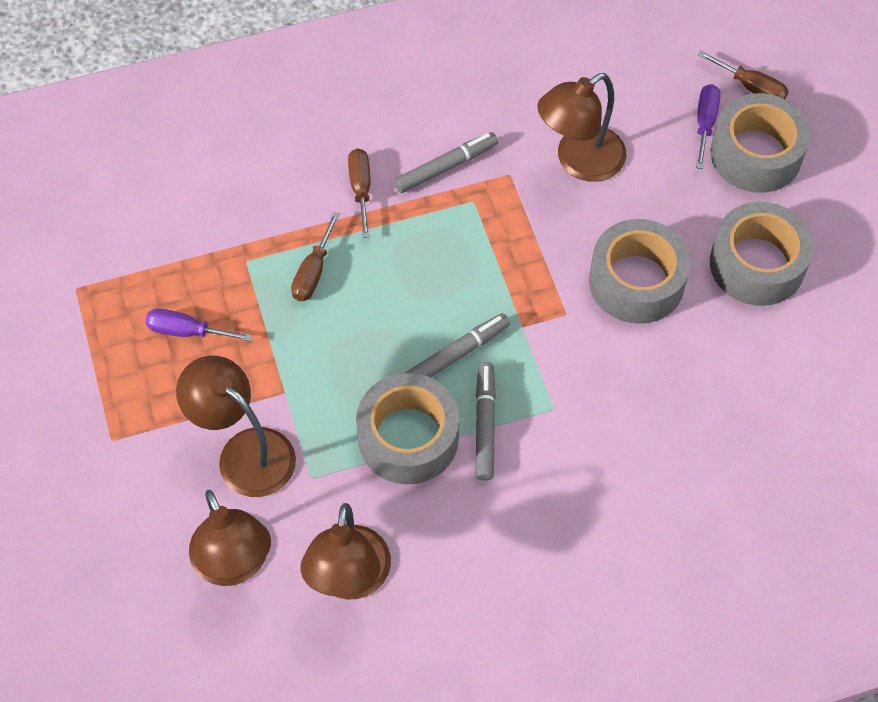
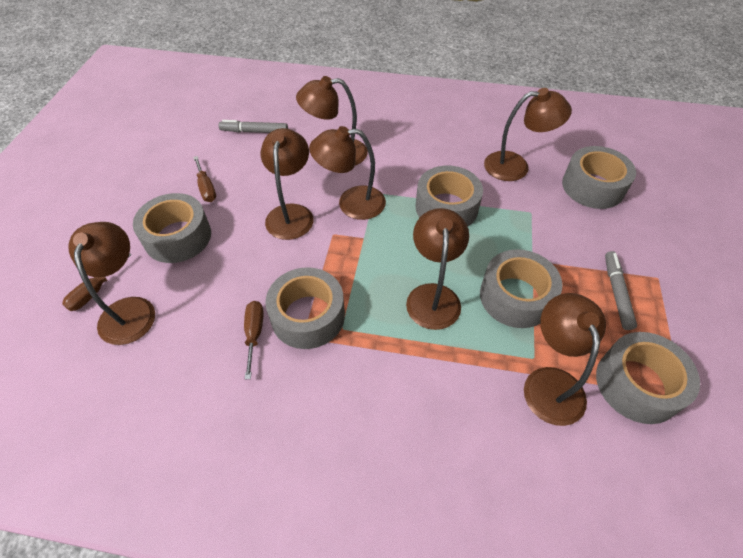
brown lamp: 4 -> 7
grey marker: 3 -> 2
grey tape: 4 -> 6
purple screwdriver: 2 -> 0

